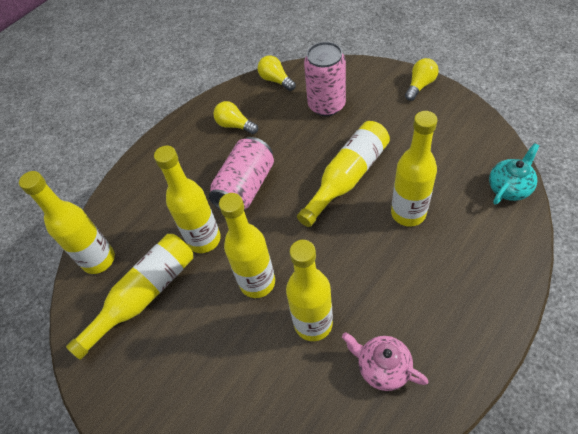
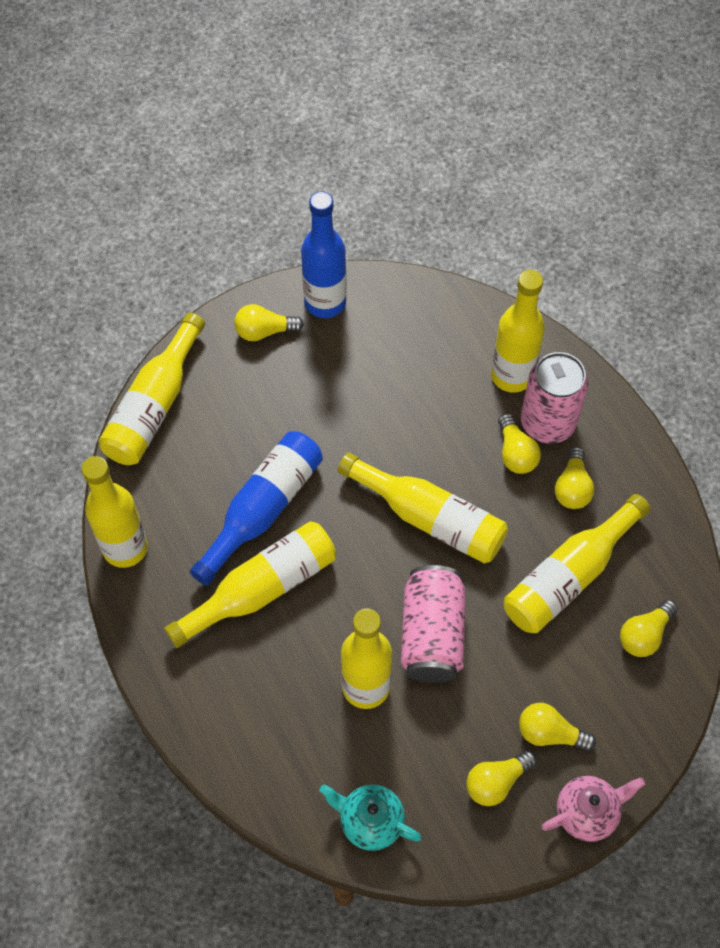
blue bottle: 0 -> 2
yellow light bulb: 3 -> 6

